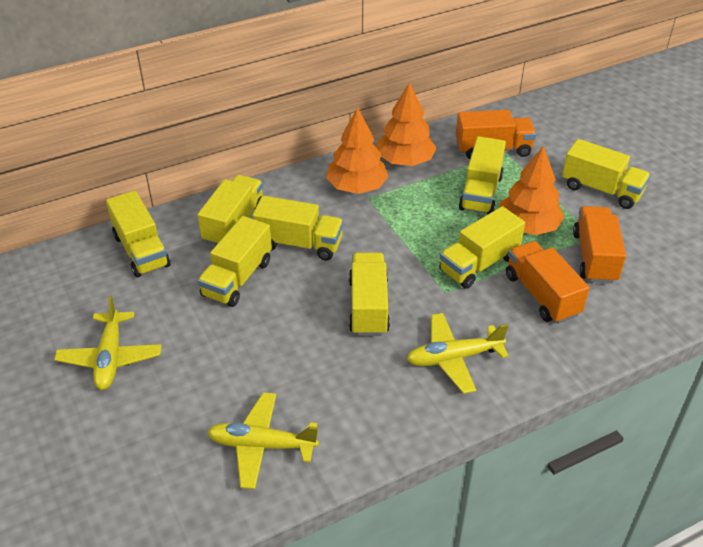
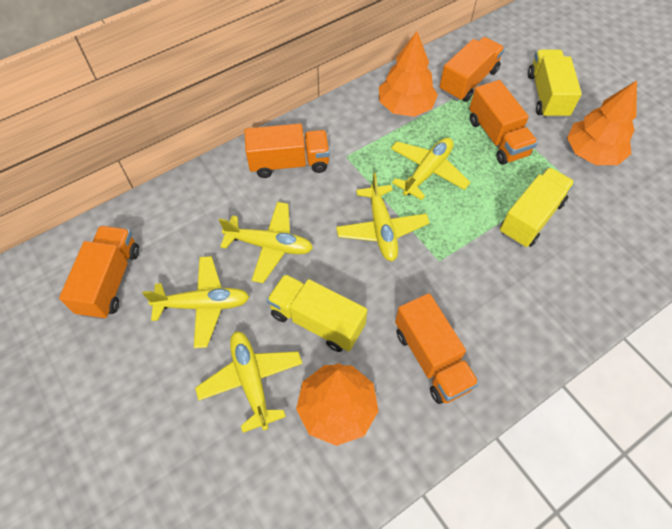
orange truck: 3 -> 5
yellow plane: 3 -> 5
yellow truck: 8 -> 3

